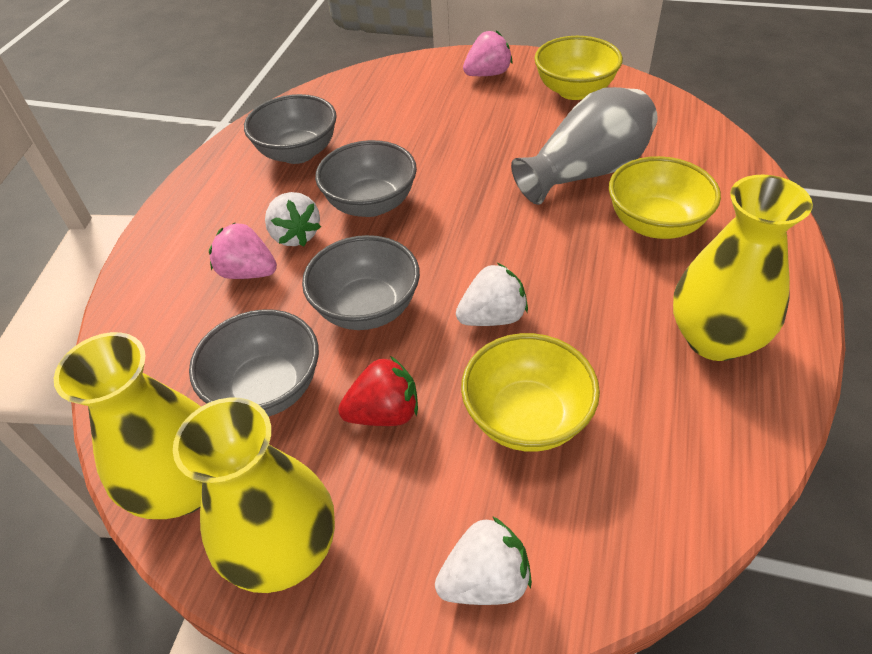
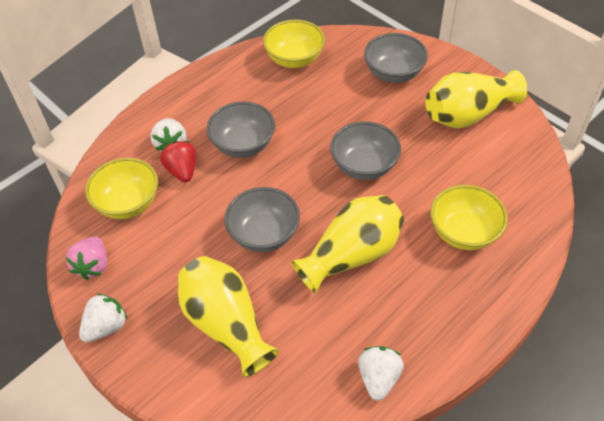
grey vase: 1 -> 0
pink strawberry: 2 -> 1

